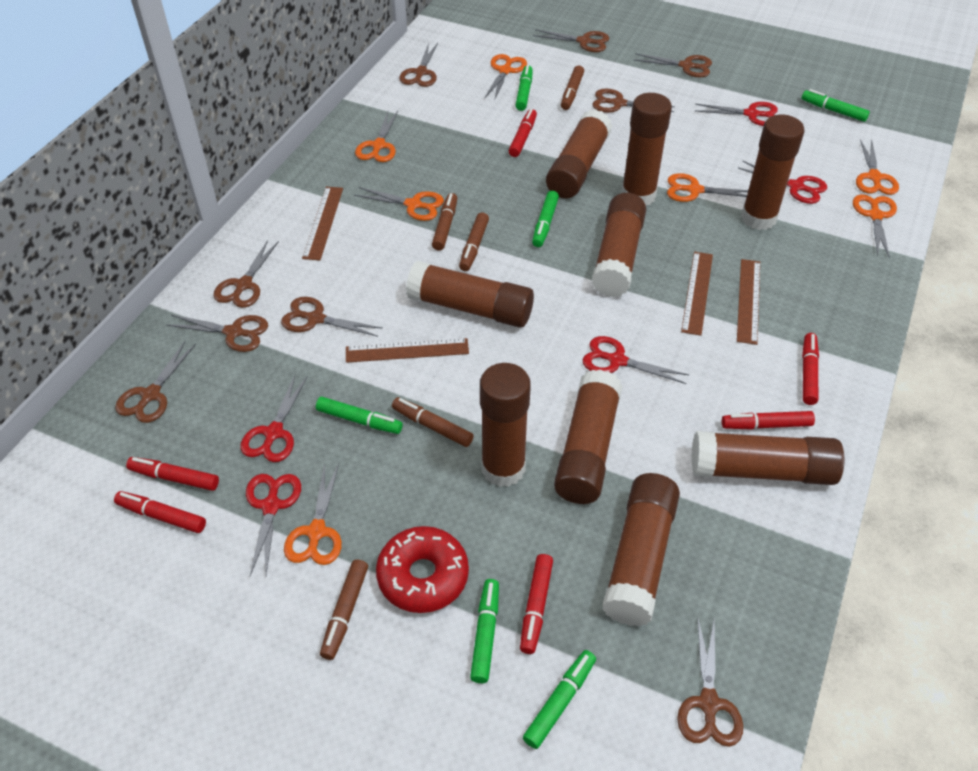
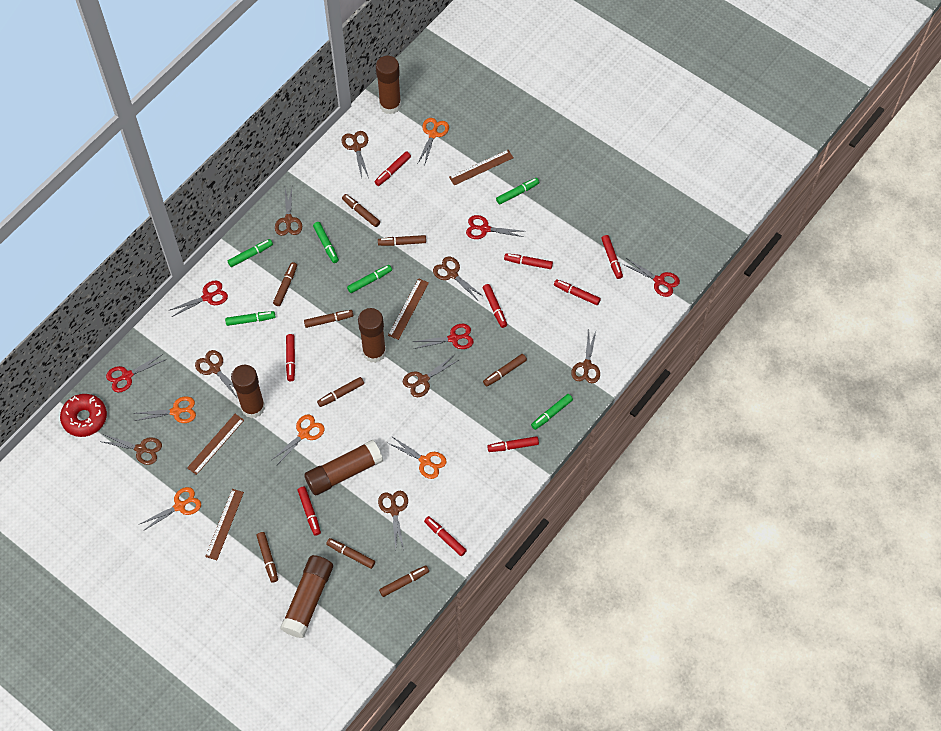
brown glue stick: 9 -> 5
brown marker: 5 -> 9
brown scissors: 9 -> 8
orange scissors: 7 -> 5
red marker: 6 -> 9

